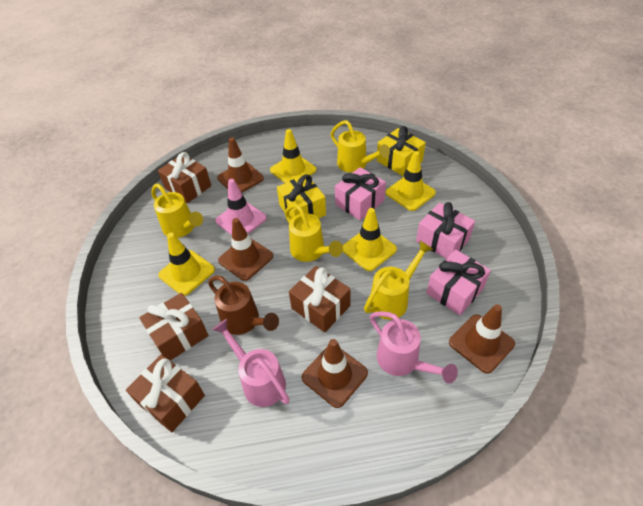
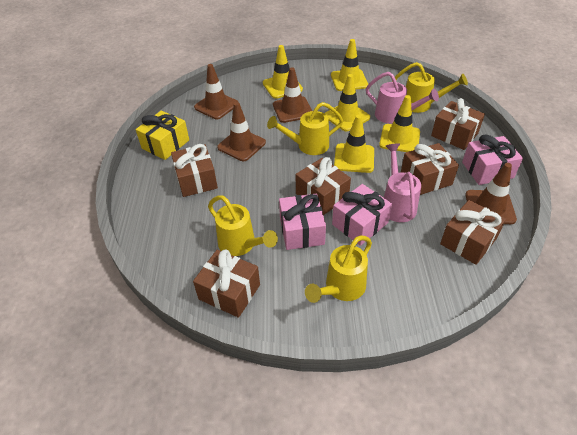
brown gift: 4 -> 6
brown watering can: 1 -> 0
pink traffic cone: 1 -> 0
yellow gift: 2 -> 1
yellow traffic cone: 4 -> 5

